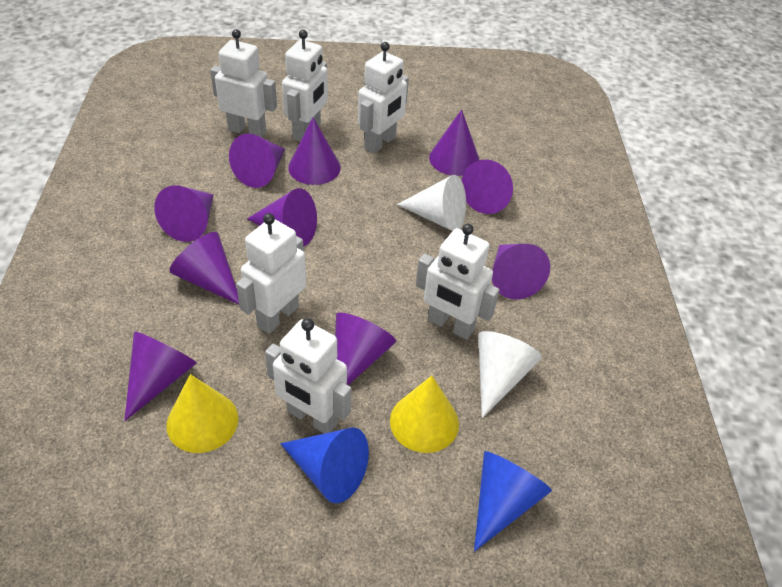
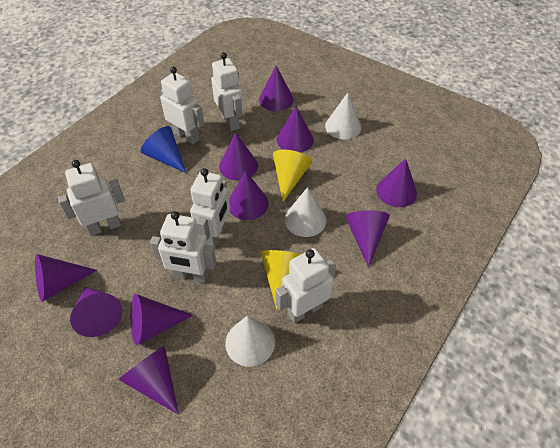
blue cone: 2 -> 1
white cone: 2 -> 3

